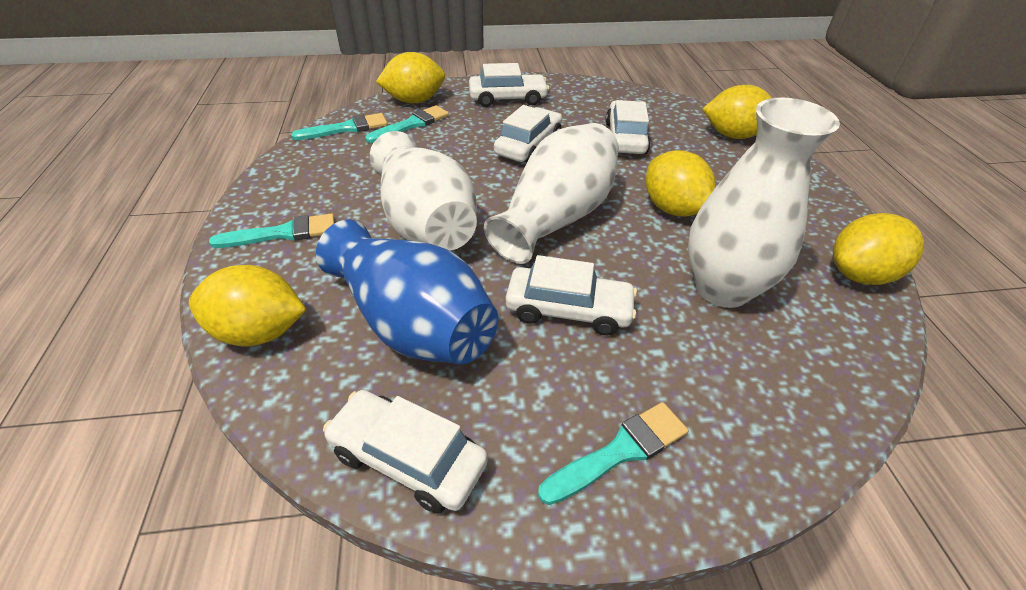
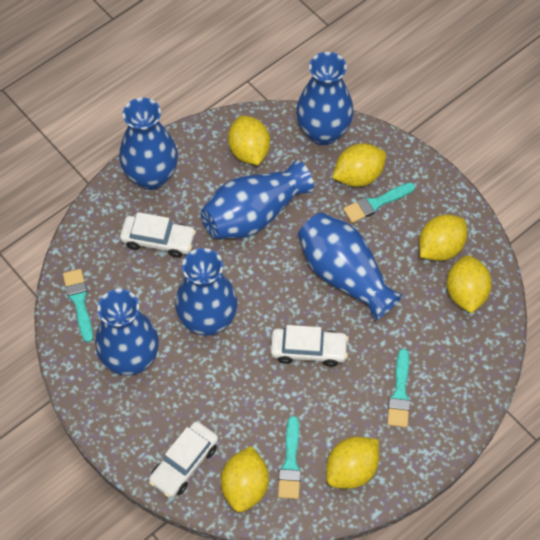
blue vase: 1 -> 6
white car: 5 -> 3
white vase: 3 -> 0
yellow lemon: 5 -> 6

